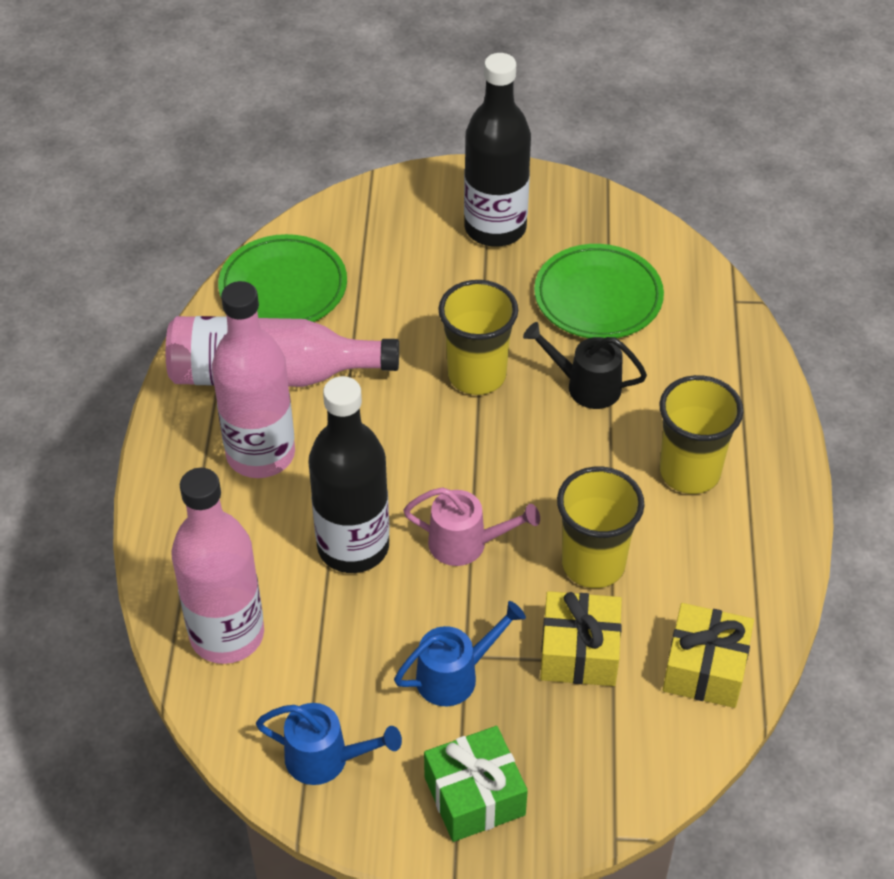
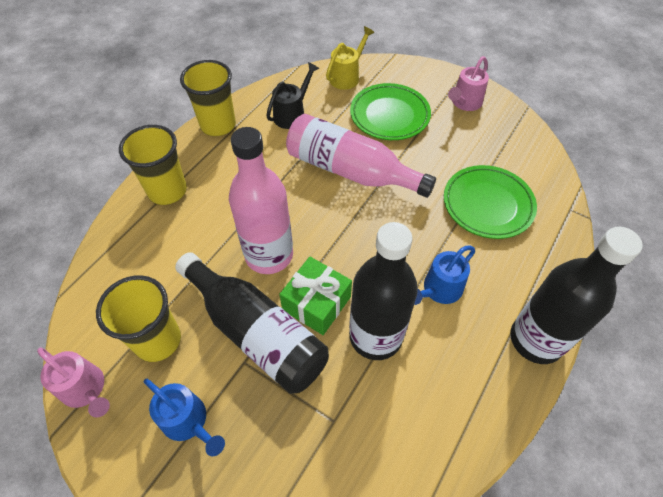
black bottle: 2 -> 3
pink bottle: 3 -> 2
pink watering can: 1 -> 2
yellow gift: 2 -> 0
yellow watering can: 0 -> 1

